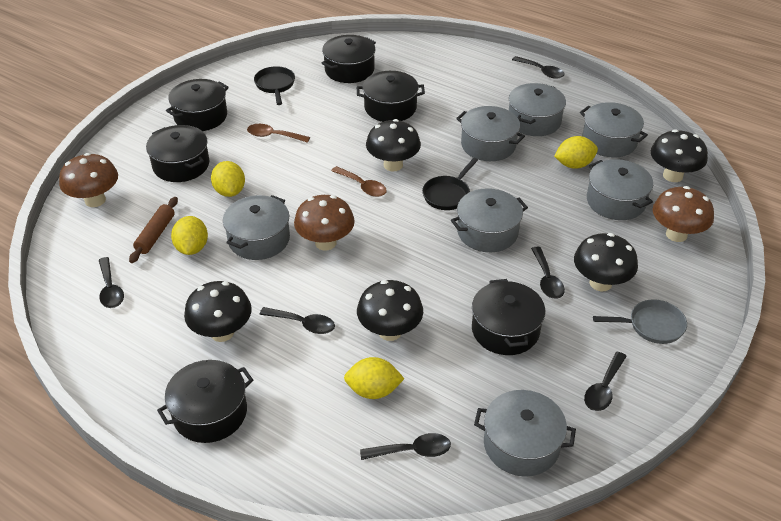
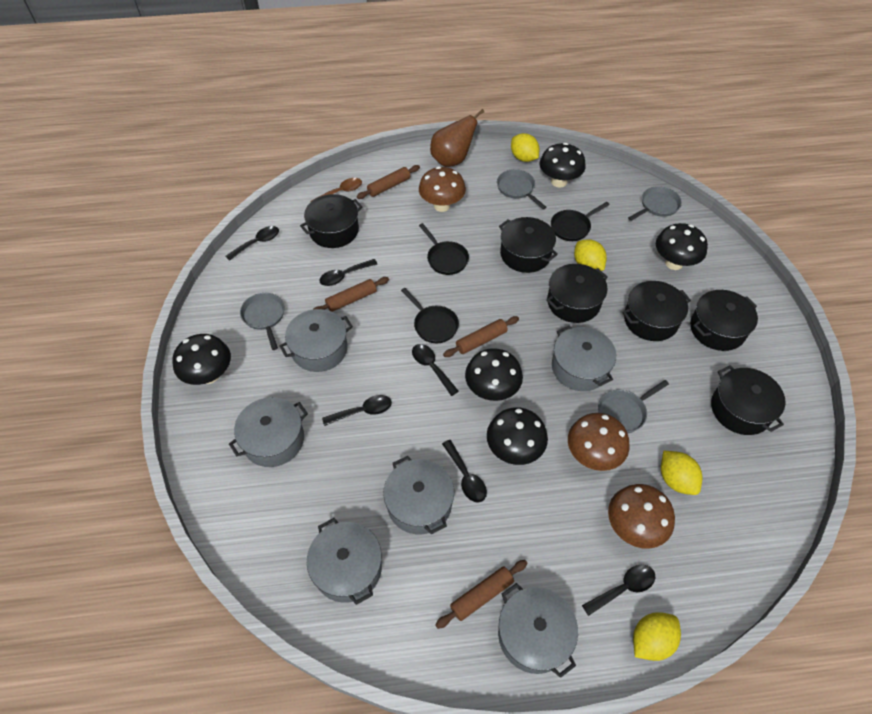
black pan: 2 -> 3
brown pear: 0 -> 1
brown rolling pin: 1 -> 4
brown spoon: 2 -> 1
grey pan: 1 -> 4
grey pot: 7 -> 6

